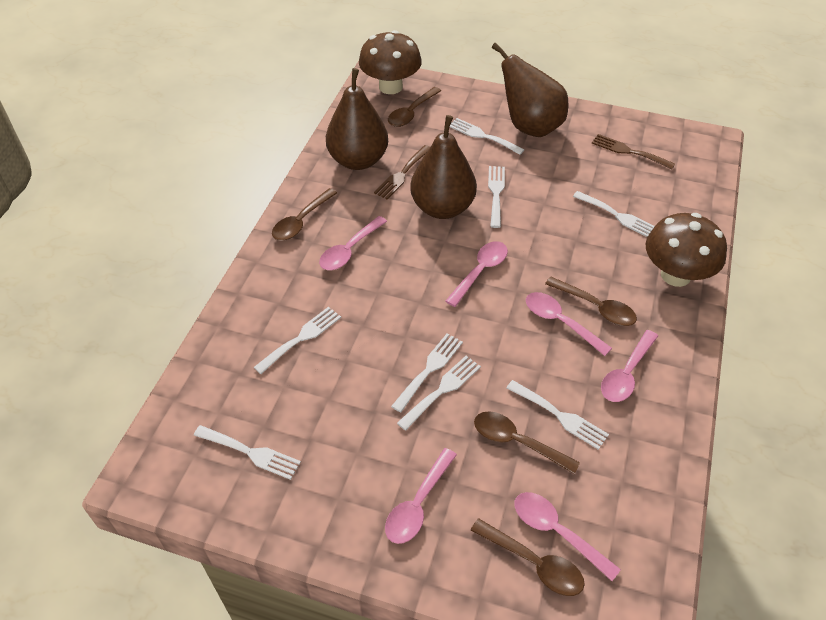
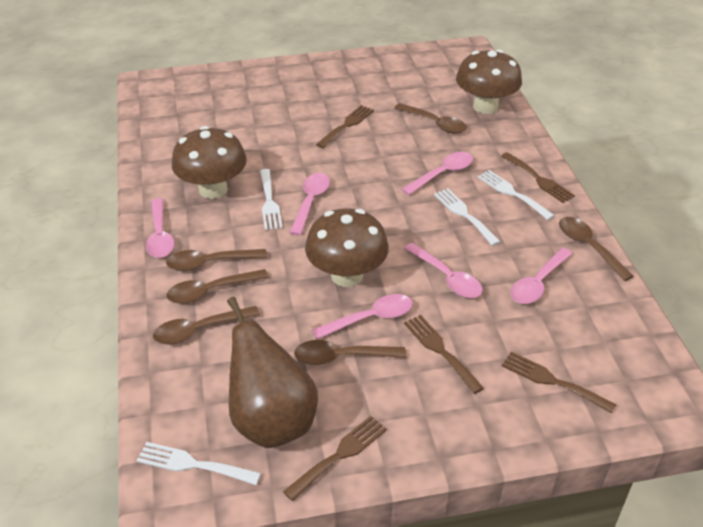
brown fork: 2 -> 5
brown mushroom: 2 -> 3
brown pear: 3 -> 1
brown spoon: 5 -> 6
white fork: 8 -> 4

